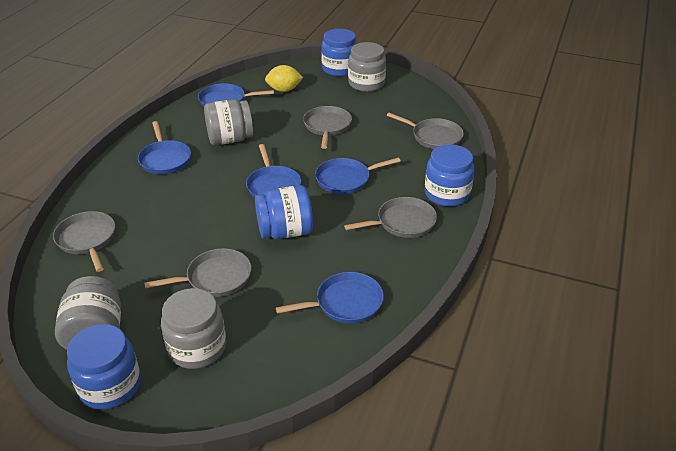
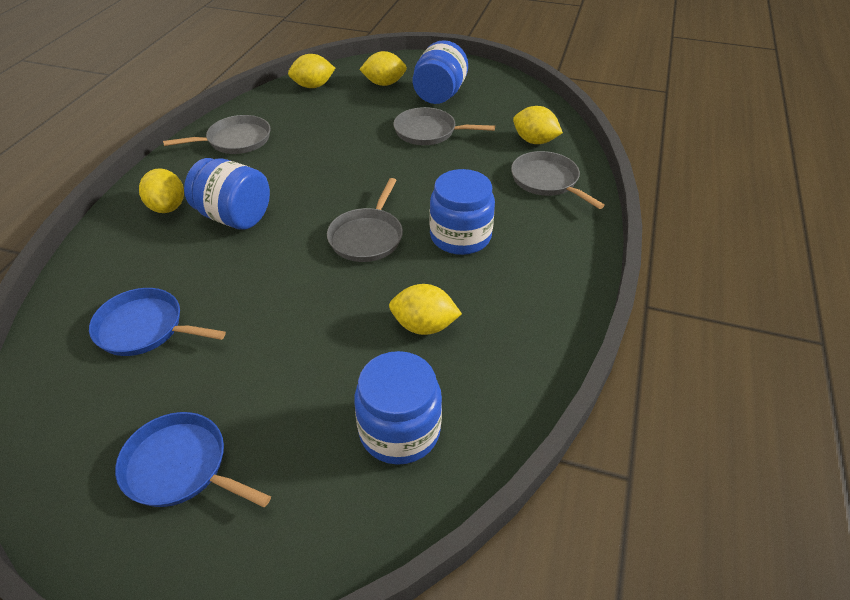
blue pan: 5 -> 2
grey jar: 4 -> 0
grey pan: 5 -> 4
yellow lemon: 1 -> 5

